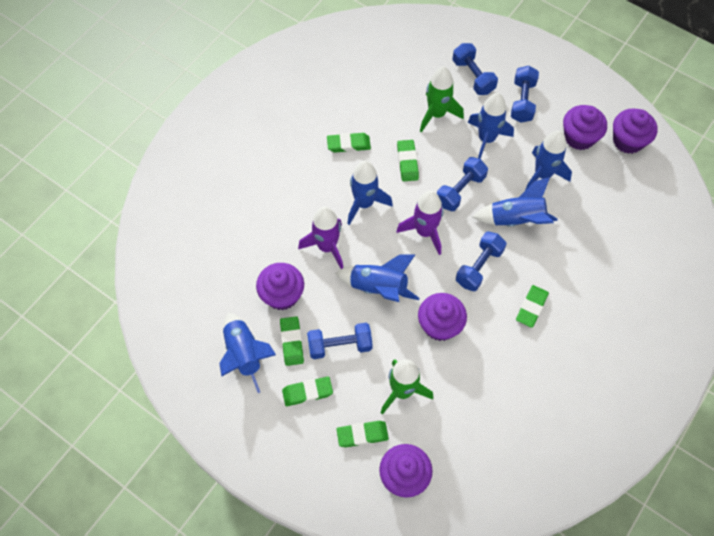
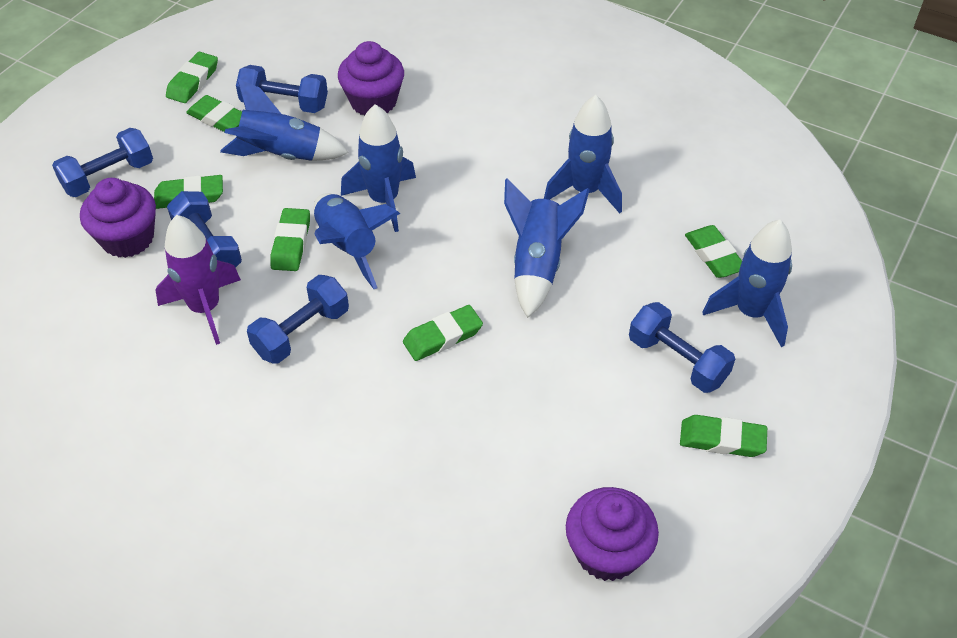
green eraser: 6 -> 7
green rocket: 2 -> 0
purple cupcake: 5 -> 3
purple rocket: 2 -> 1

